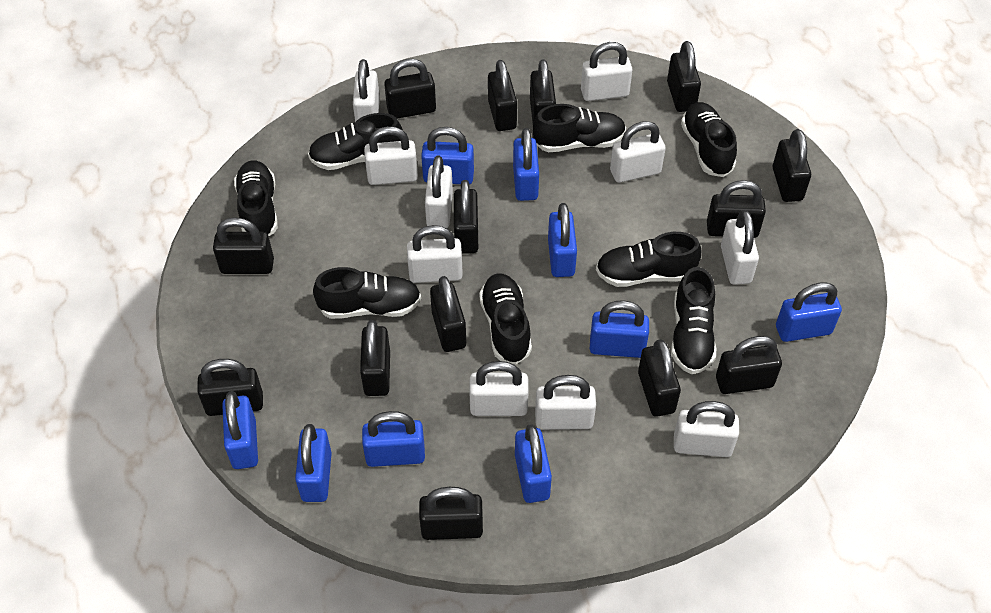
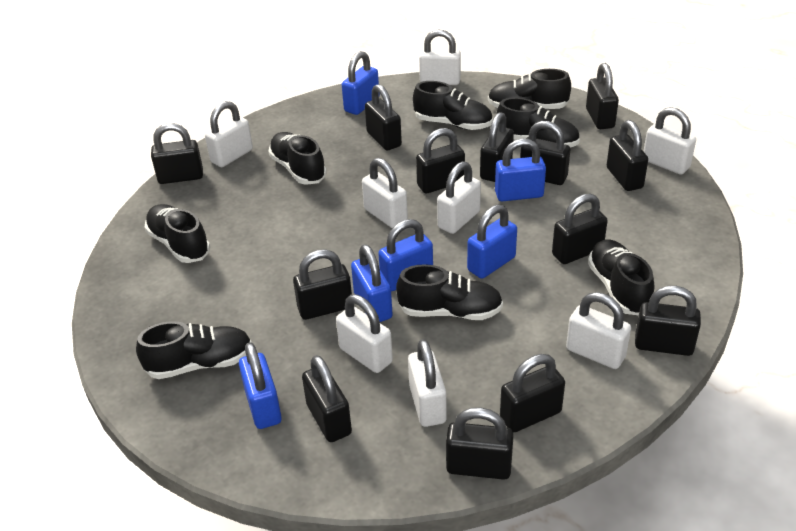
black padlock: 14 -> 13
blue padlock: 9 -> 6
white padlock: 10 -> 8

